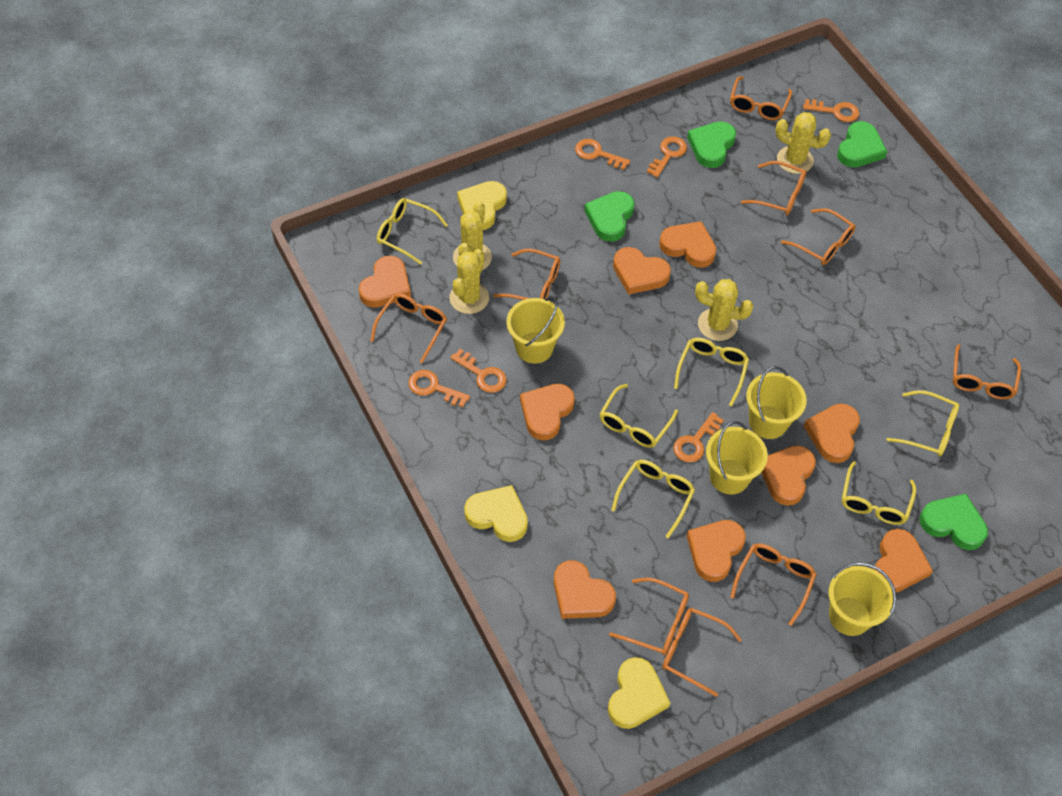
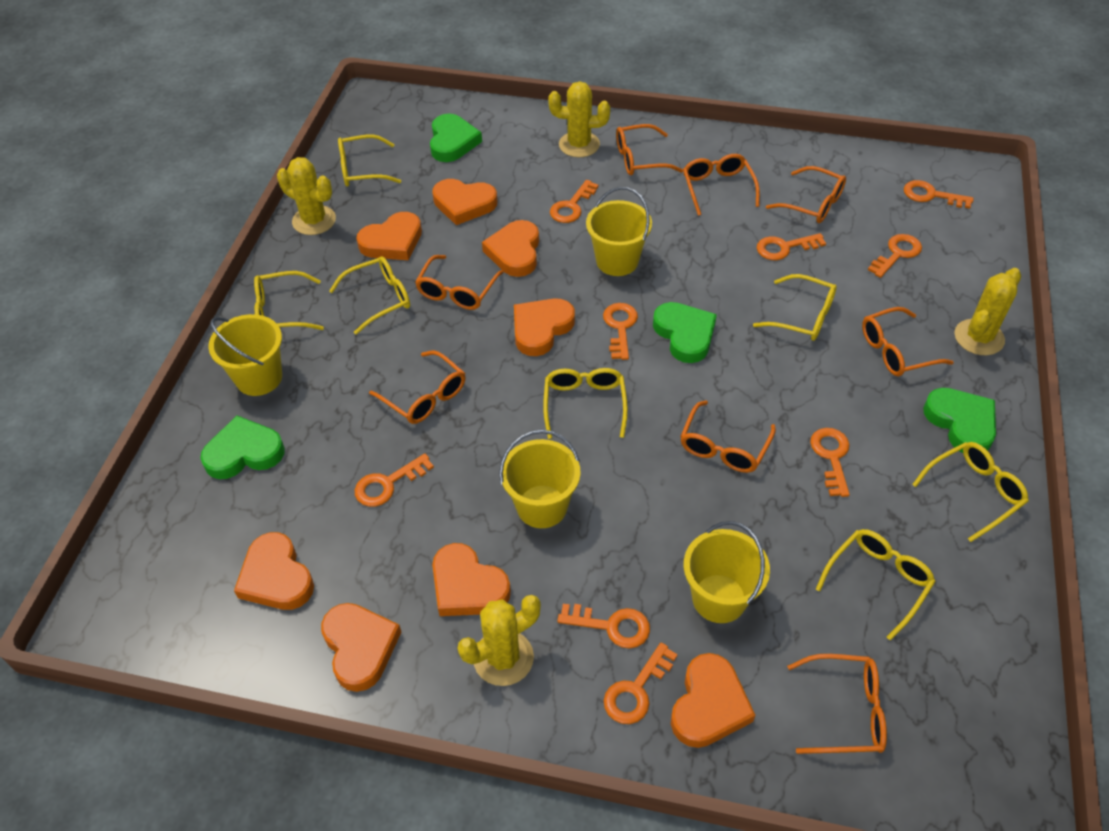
orange glasses: 9 -> 8
orange heart: 9 -> 8
orange key: 6 -> 9
yellow glasses: 6 -> 7
yellow heart: 3 -> 0

